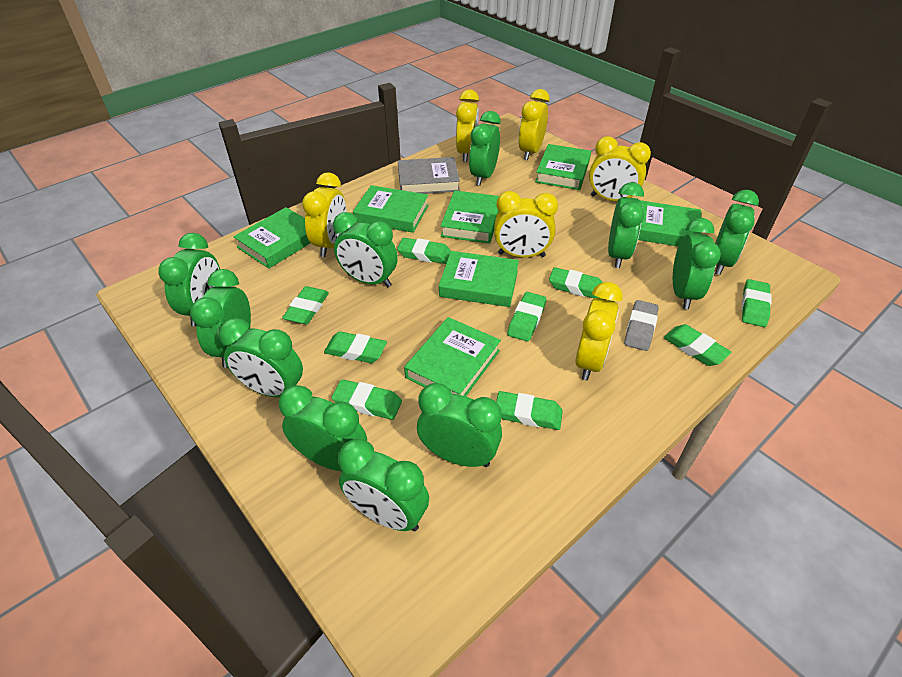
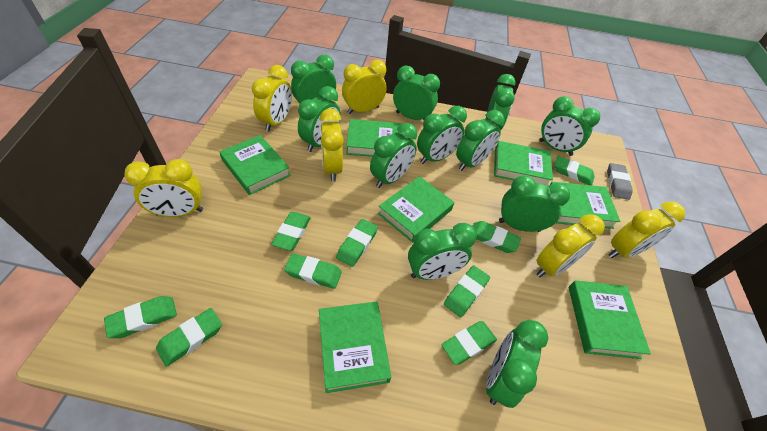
grey book: 1 -> 0

